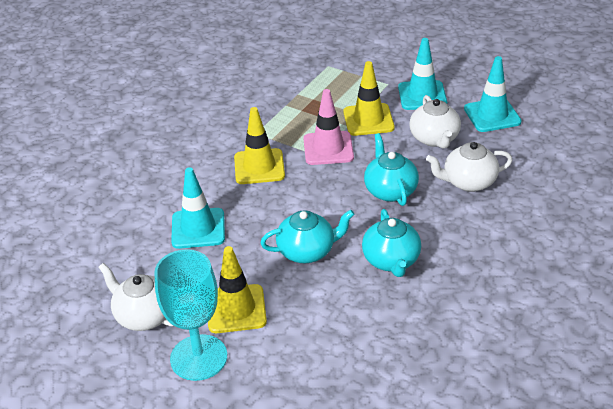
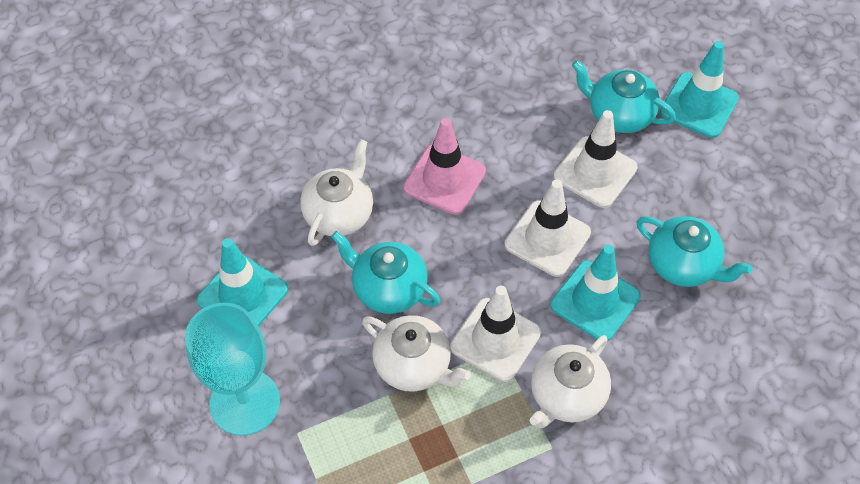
white traffic cone: 0 -> 3
yellow traffic cone: 3 -> 0

